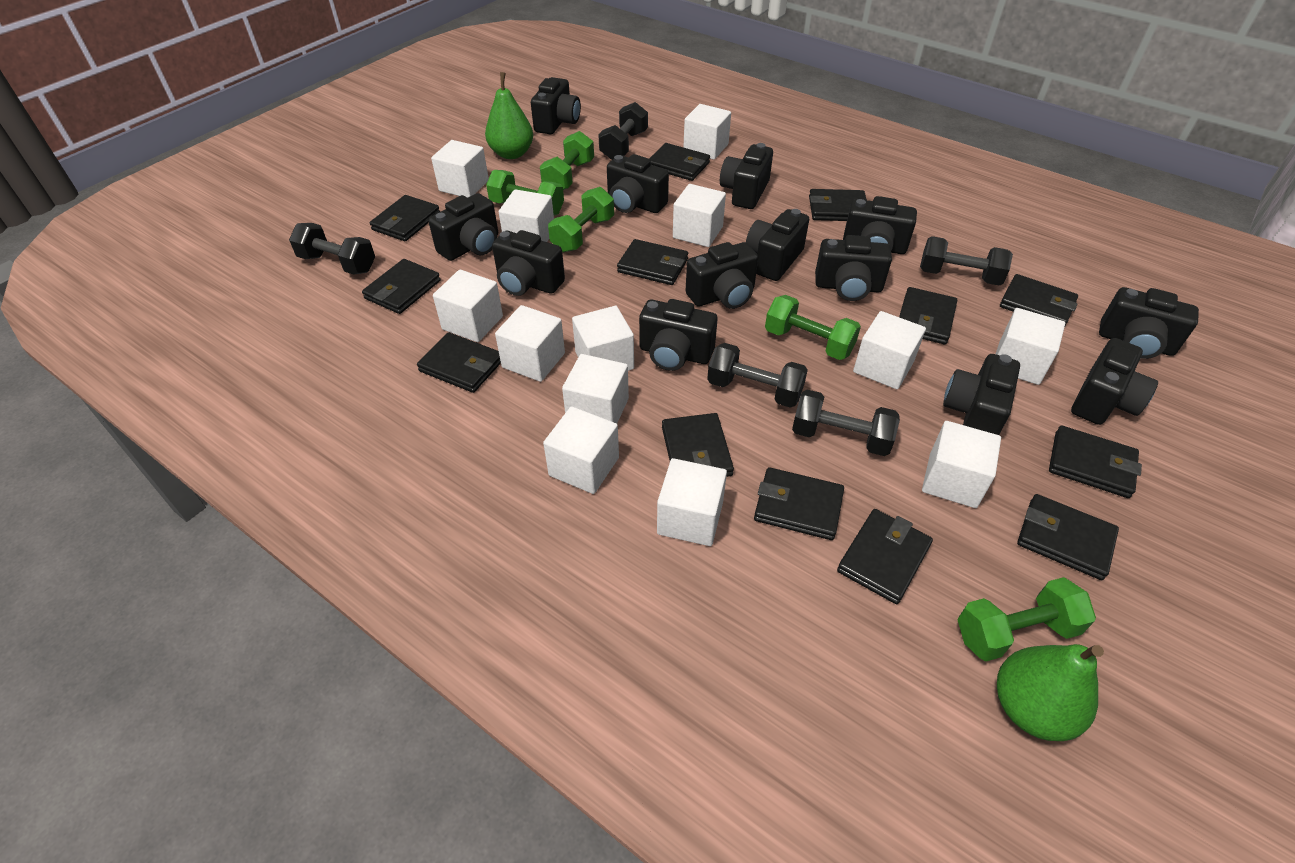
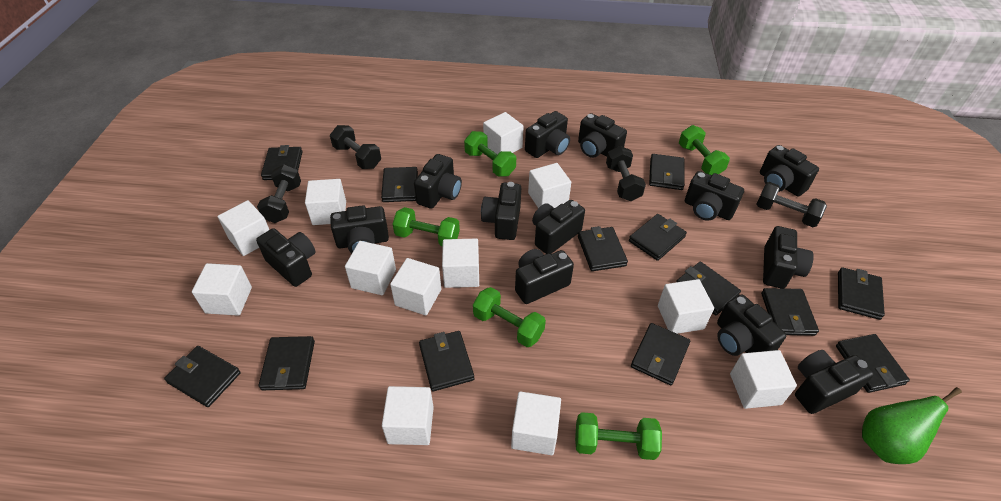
black dumbbell: 5 -> 4
green pear: 2 -> 1
white cube: 13 -> 12

